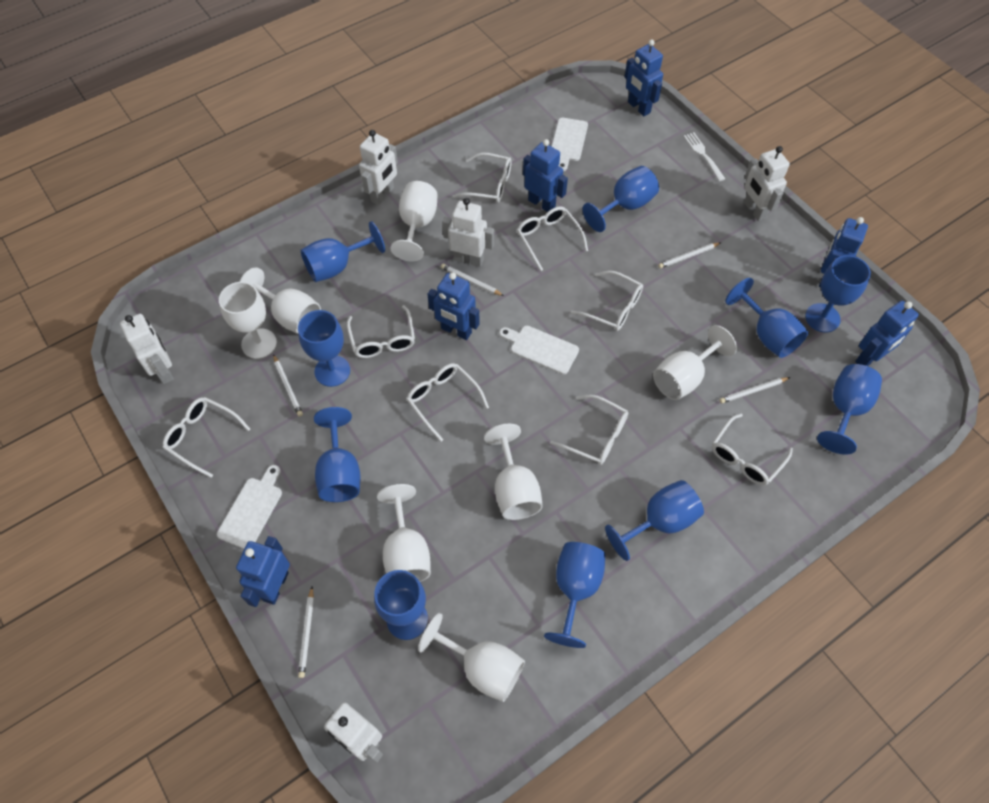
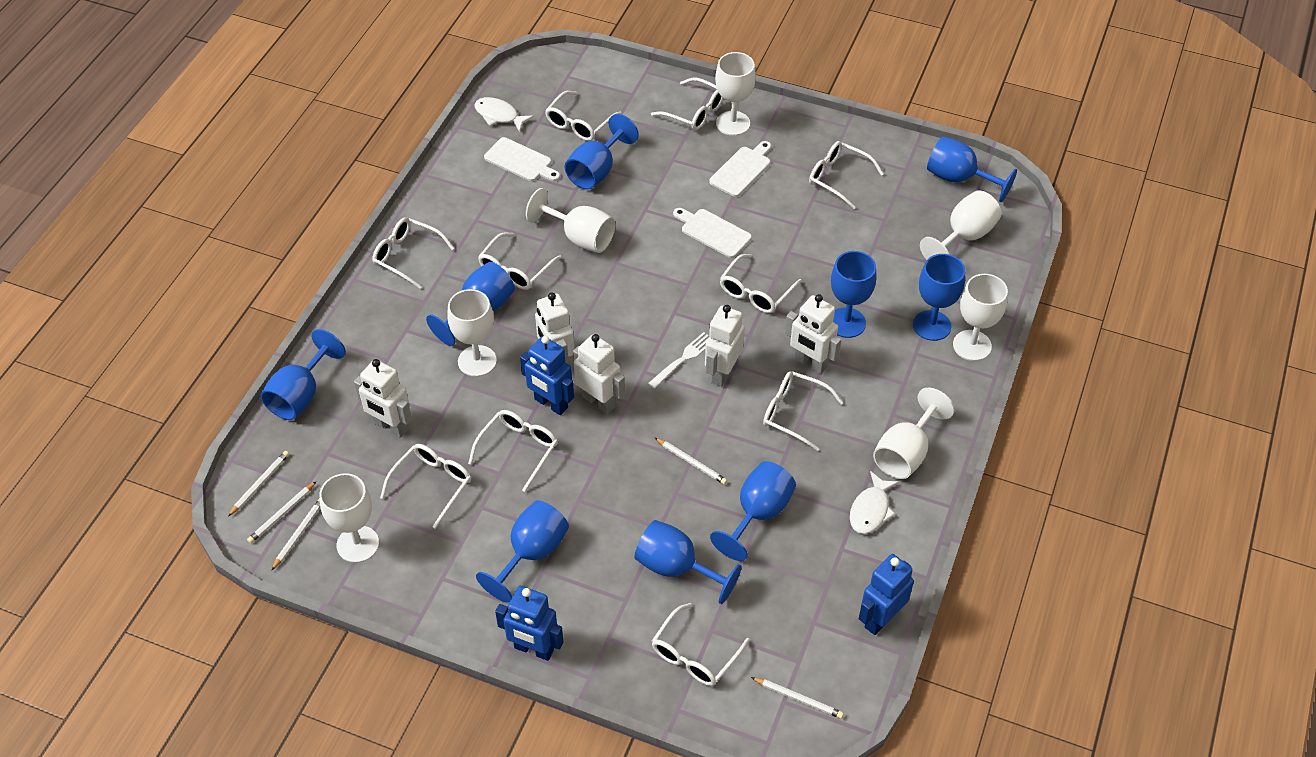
blue goblet: 10 -> 9
blue robot: 6 -> 3
white fish: 0 -> 2
white glasses: 8 -> 10

